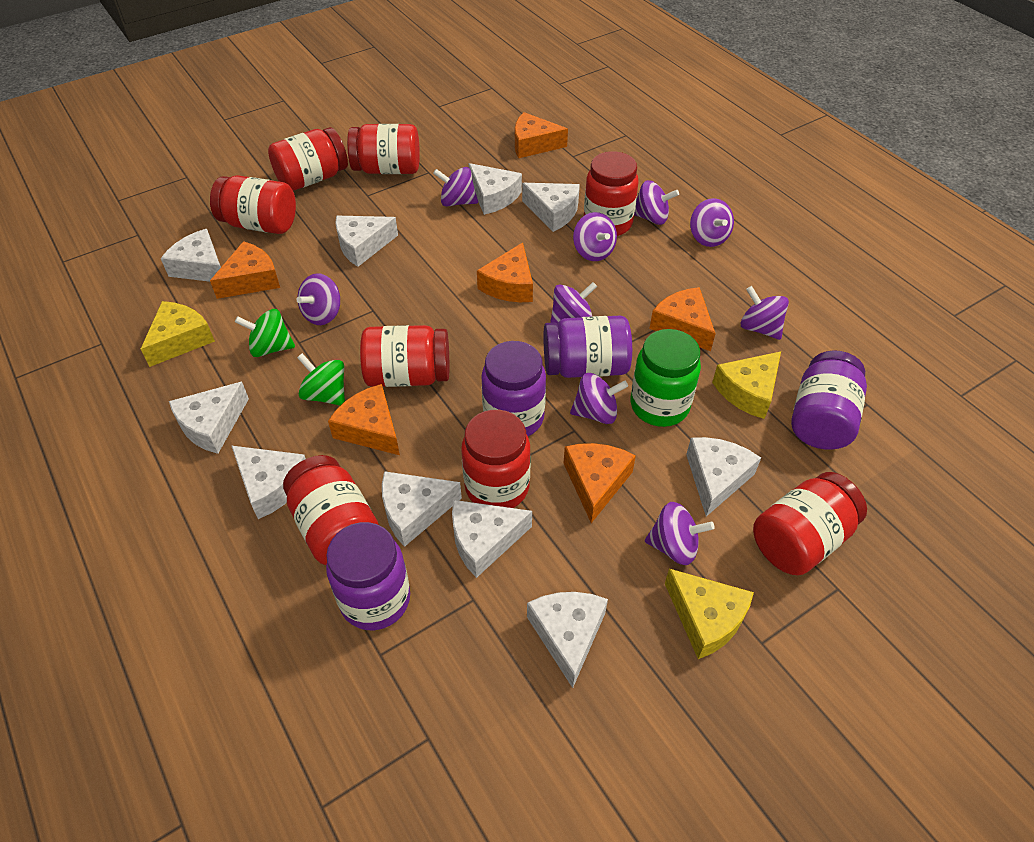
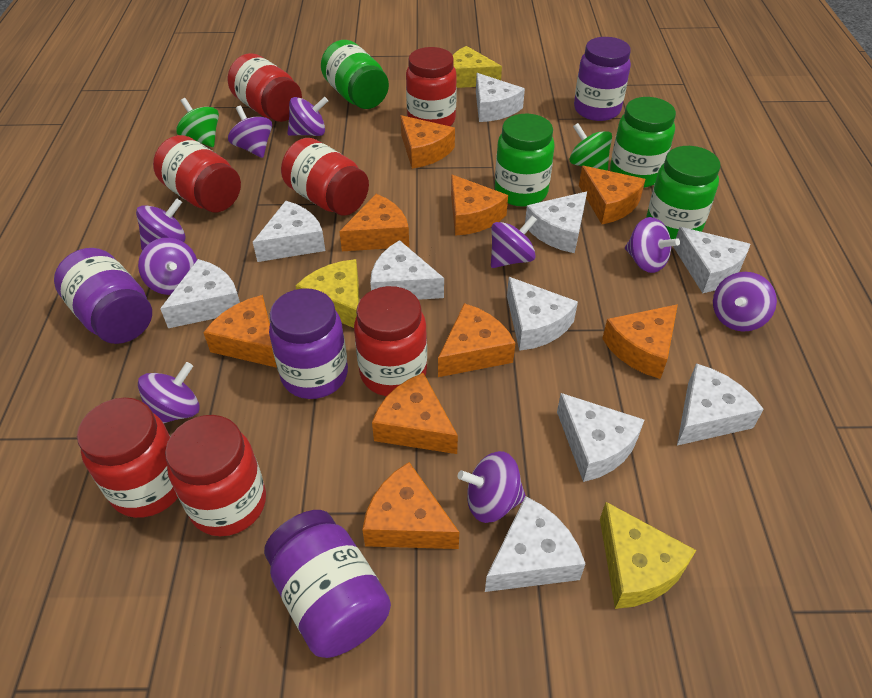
green jar: 1 -> 4
orange cheese: 6 -> 9
red jar: 8 -> 7

